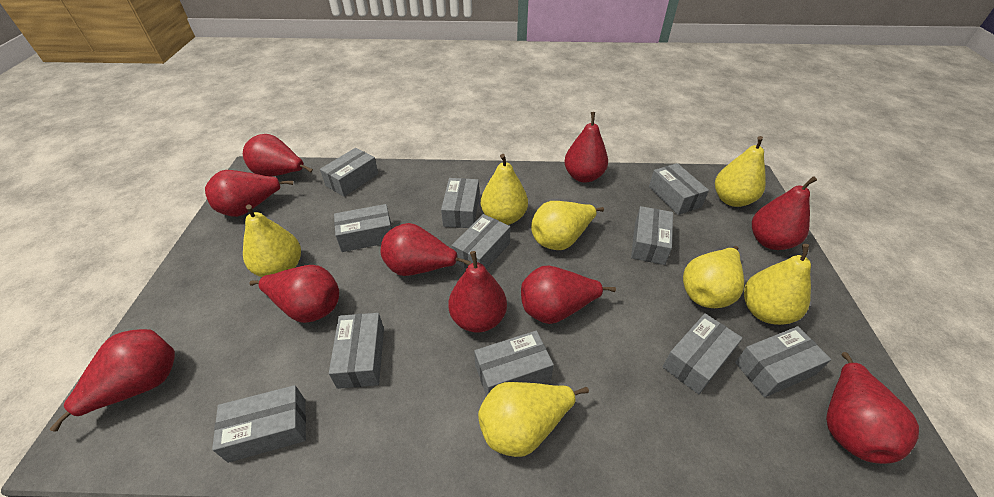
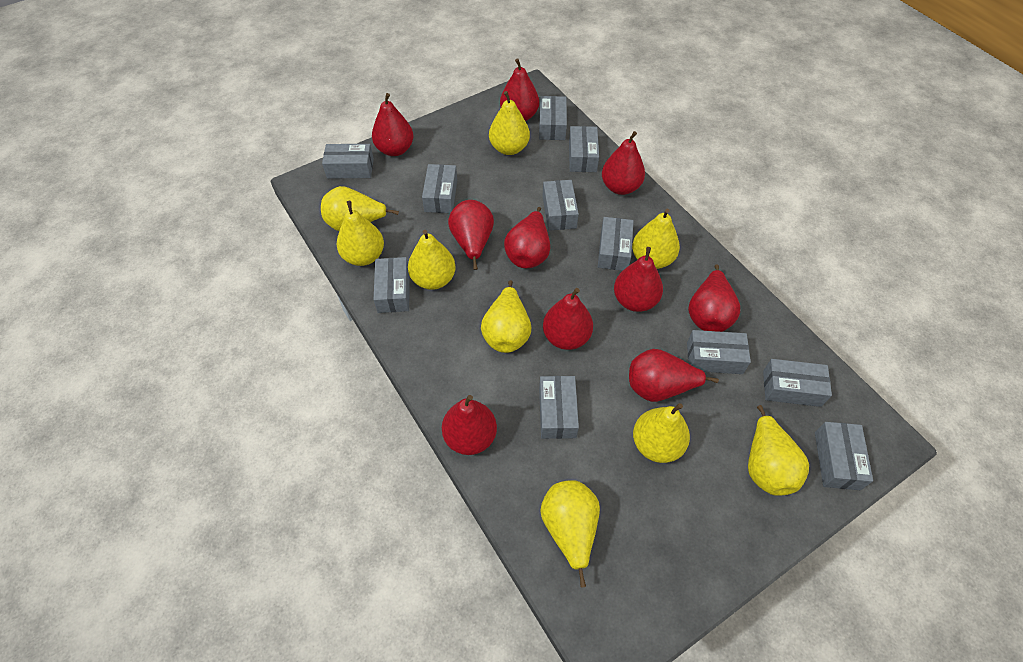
yellow pear: 7 -> 9

